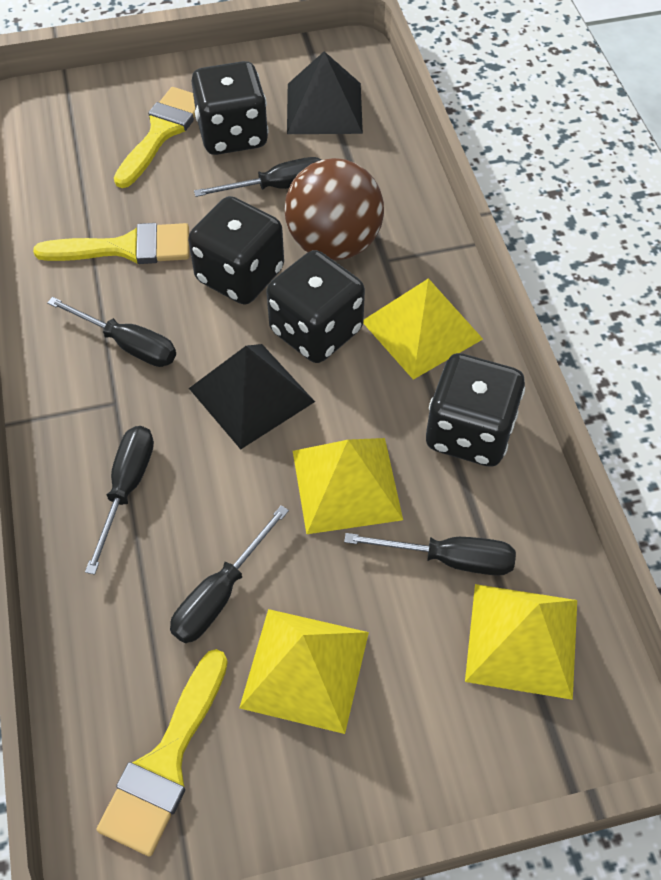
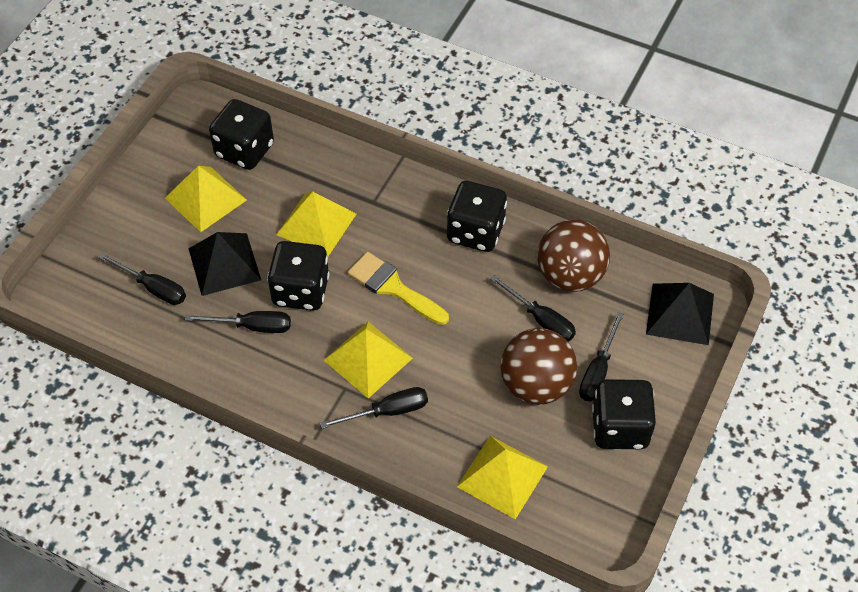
brown ball: 1 -> 2
yellow brush: 3 -> 1

